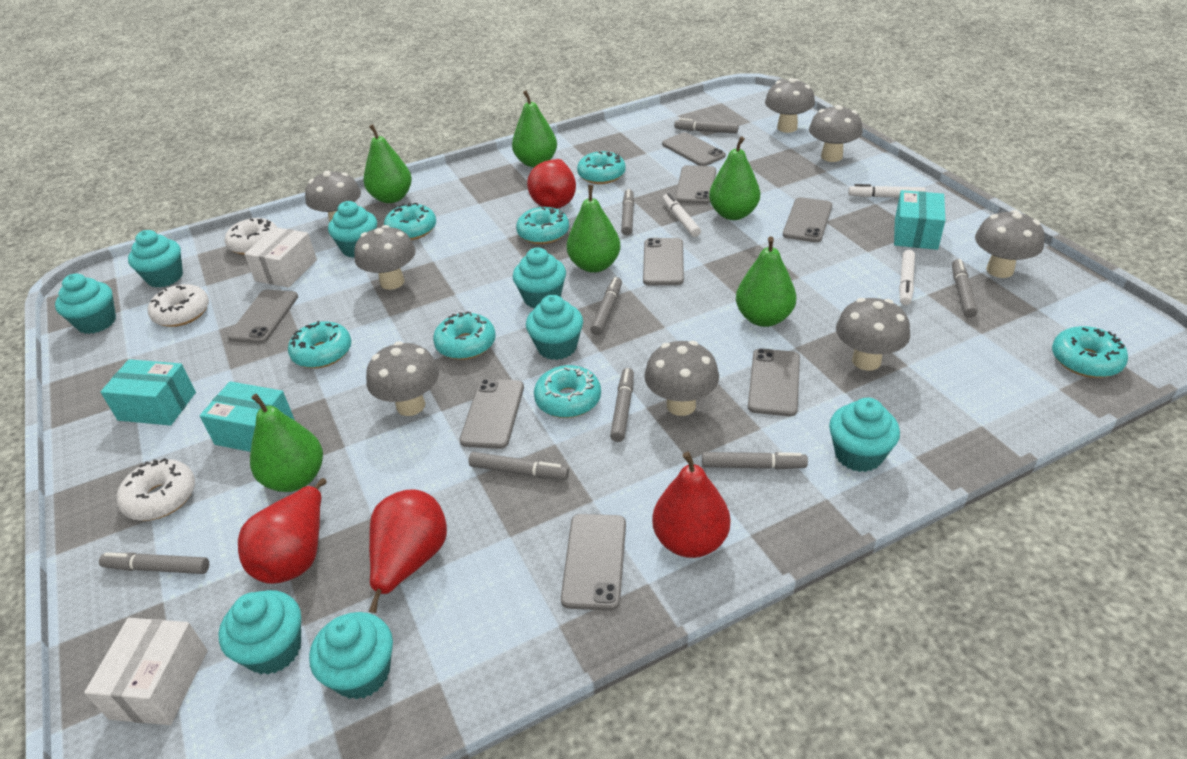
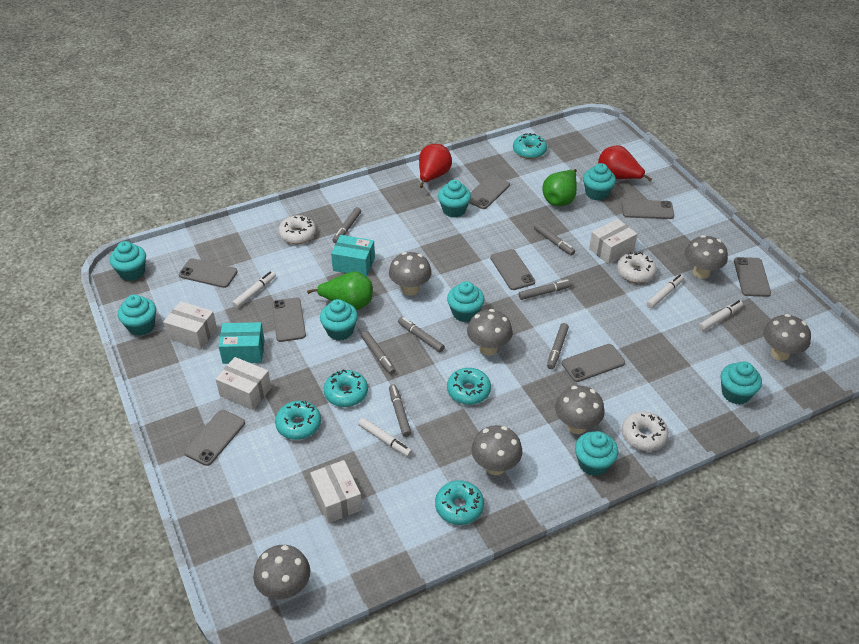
green pear: 6 -> 2
grey marker: 8 -> 7
grey mushroom: 8 -> 7
red pear: 4 -> 2
turquoise box: 3 -> 2
turquoise donut: 7 -> 5
white box: 2 -> 4
white marker: 3 -> 4

